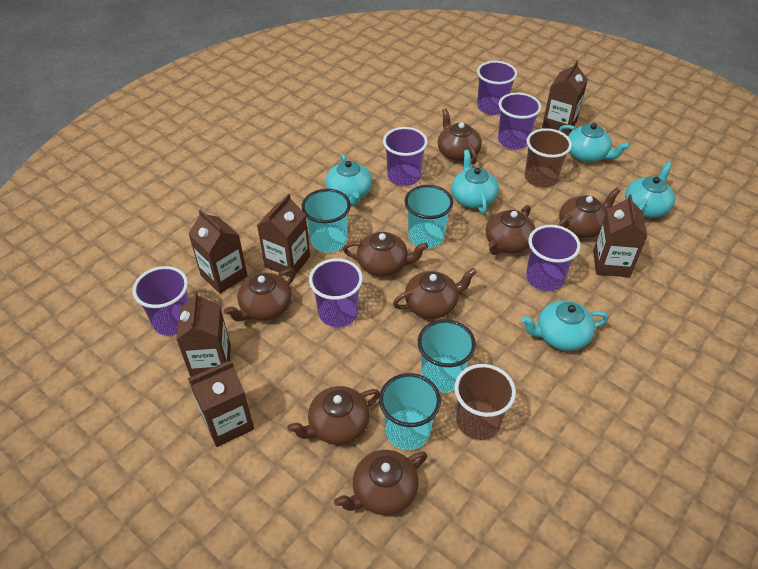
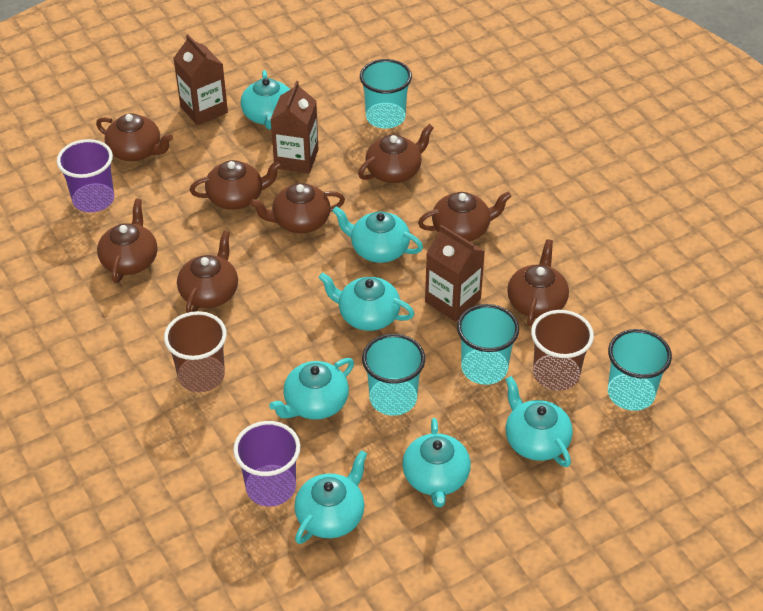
brown carton: 6 -> 3
purple cup: 6 -> 2
turquoise teapot: 5 -> 7

